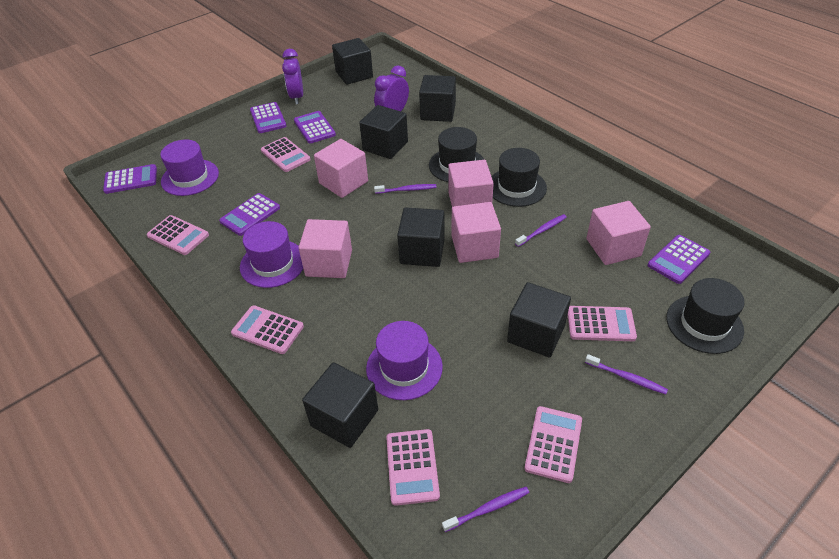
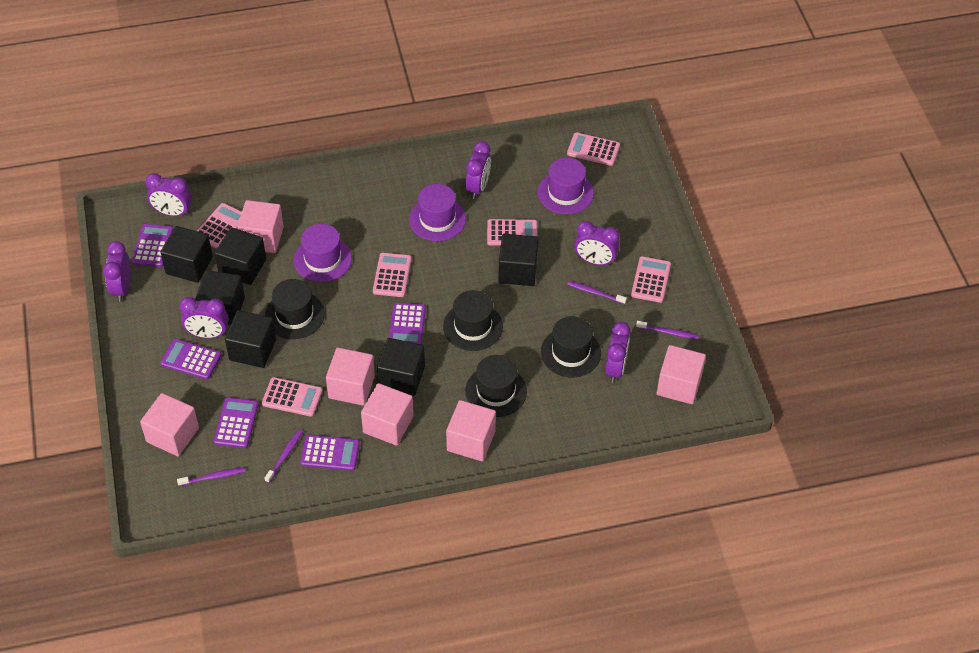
black hat: 3 -> 4
pink cube: 5 -> 6
purple clock: 2 -> 6

